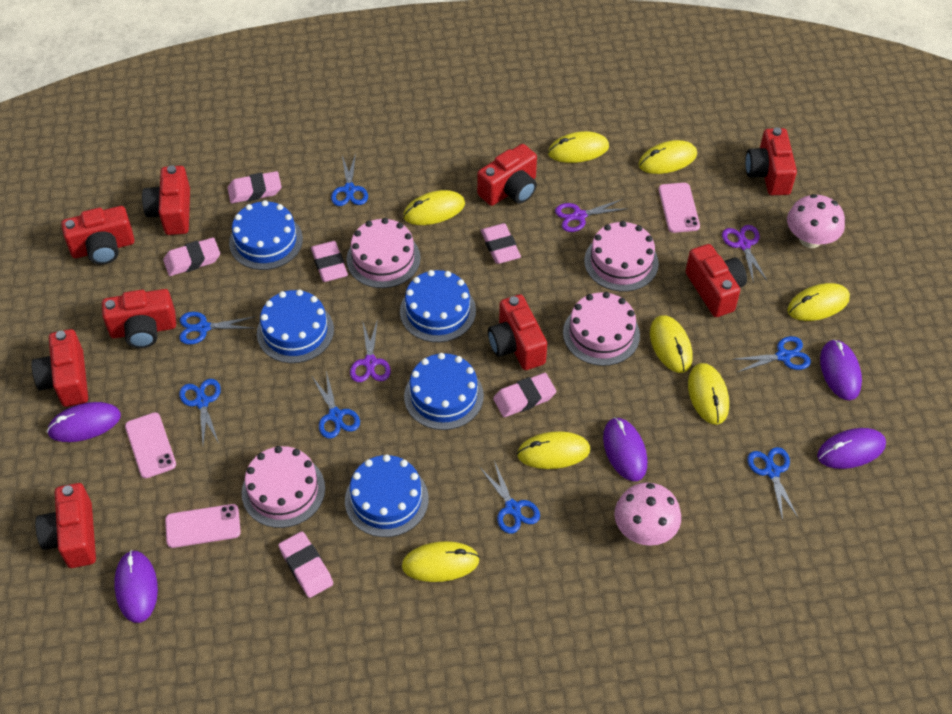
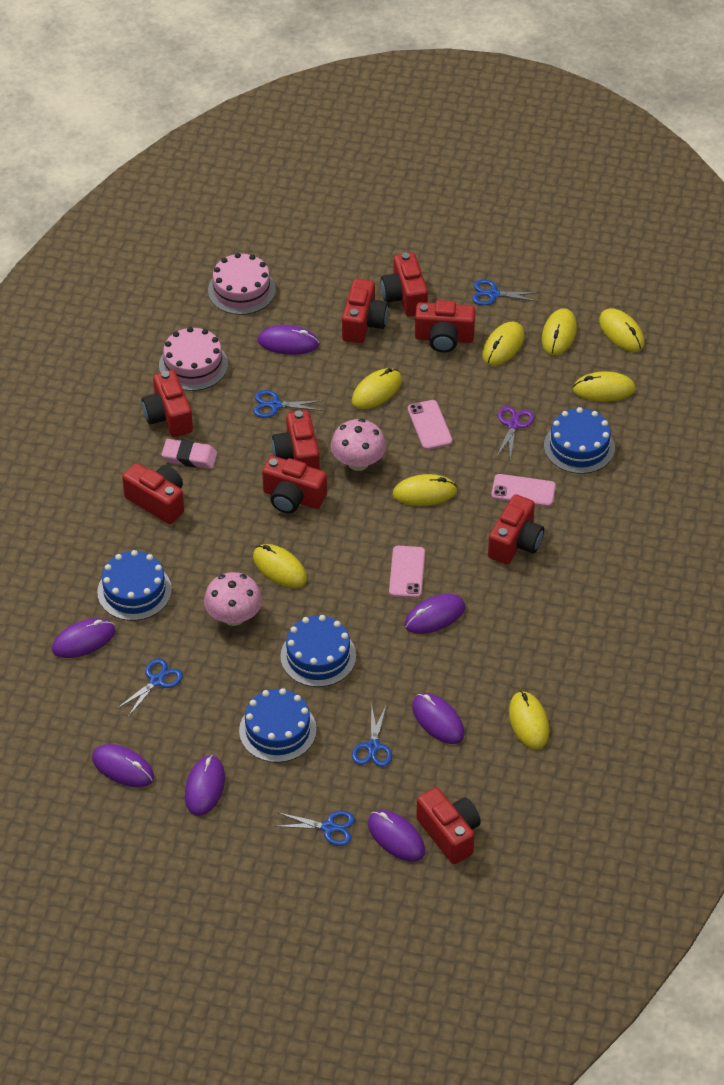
blue cake: 5 -> 4
blue scissors: 7 -> 5
pink cake: 4 -> 2
pink eraser: 6 -> 1
purple mouse: 5 -> 7
purple scissors: 3 -> 1

